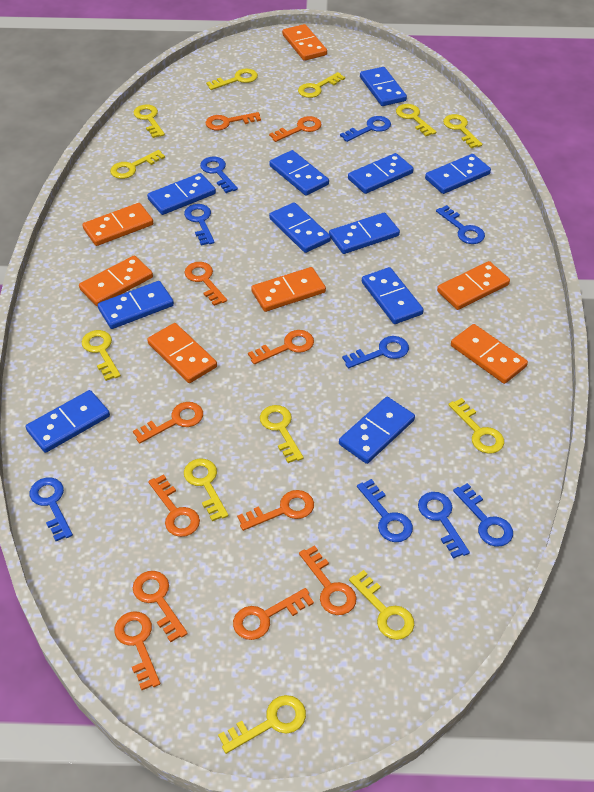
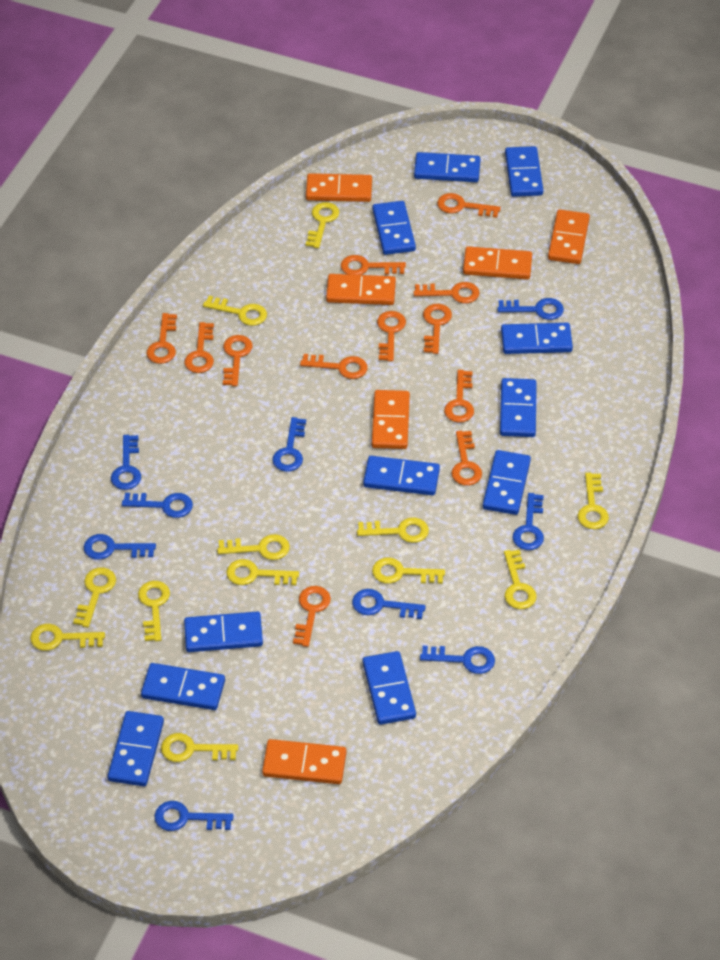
orange domino: 7 -> 6
orange key: 11 -> 12

